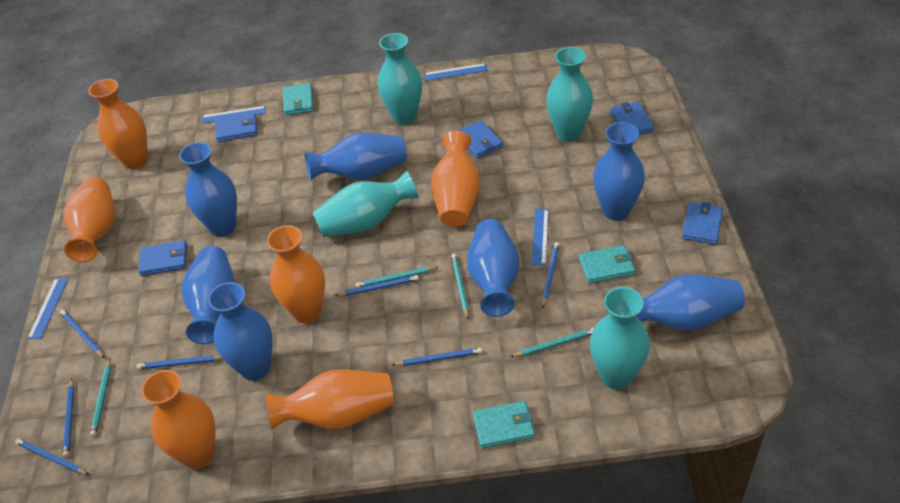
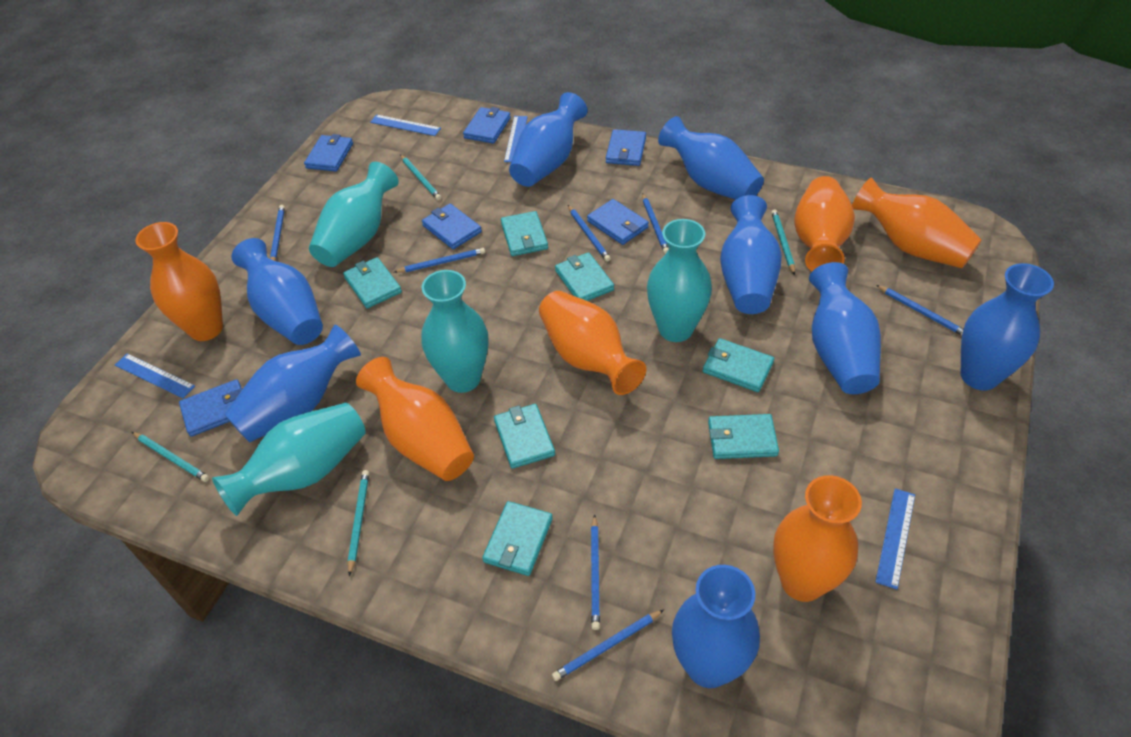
blue vase: 7 -> 8
blue wallet: 5 -> 6
turquoise wallet: 3 -> 7

